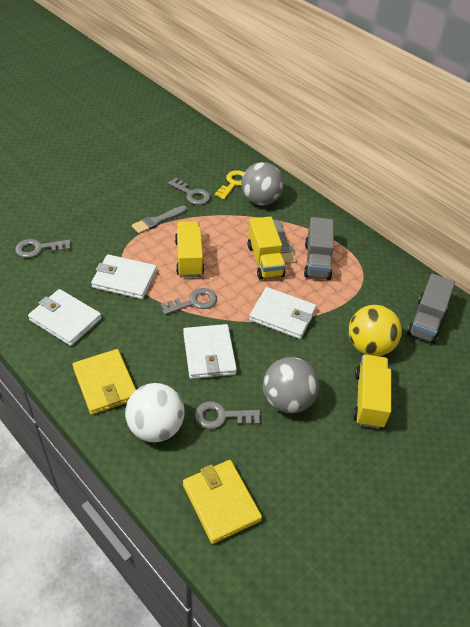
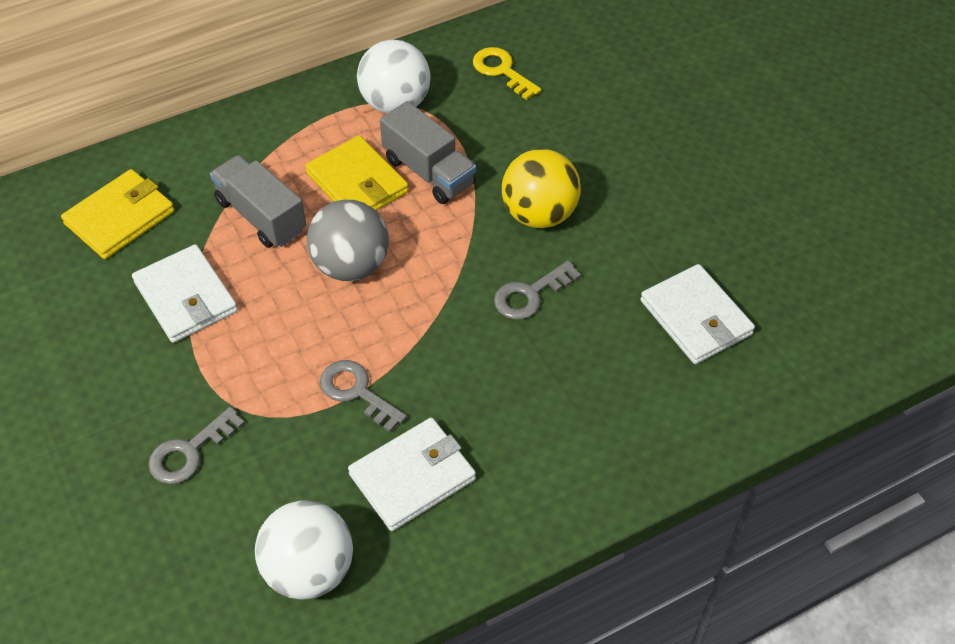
grey ball: 2 -> 1
grey brush: 2 -> 0
grey key: 4 -> 3
white ball: 1 -> 2
white wallet: 4 -> 3
yellow truck: 3 -> 0

